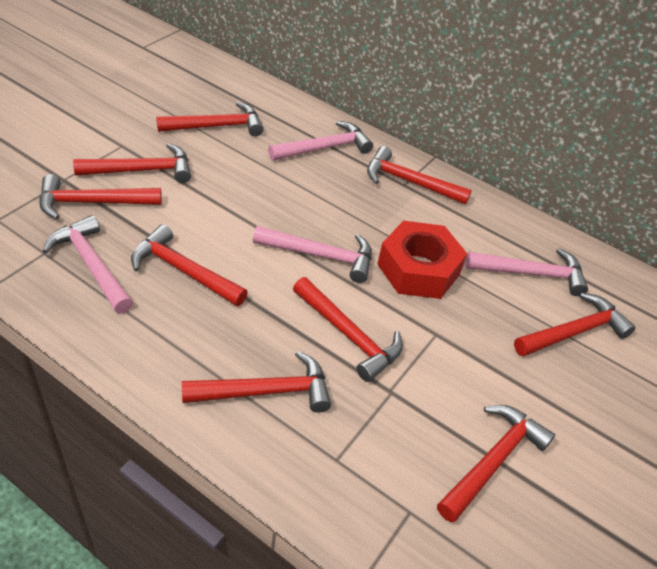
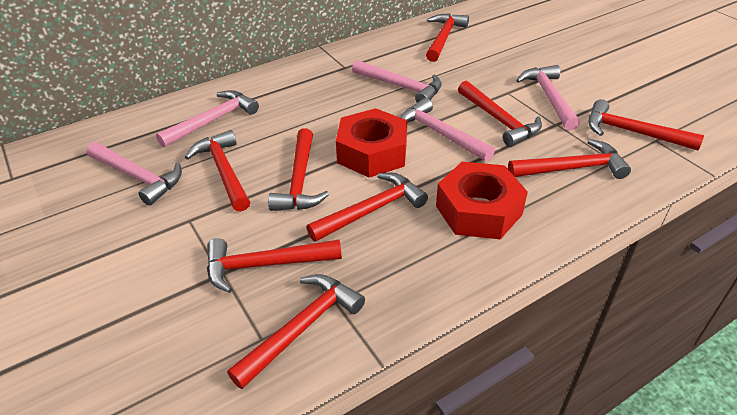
pink hammer: 4 -> 5
red nut: 1 -> 2

